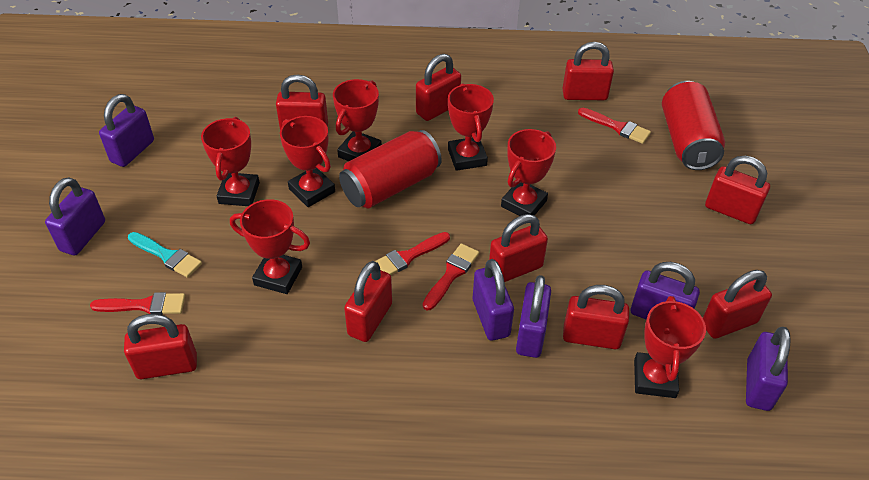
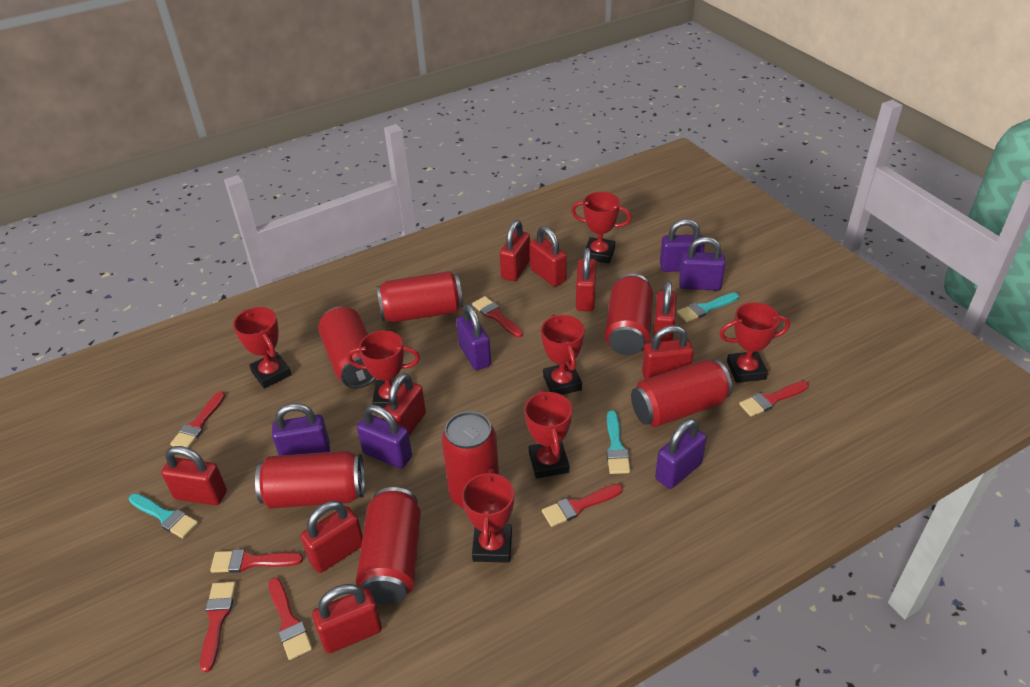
red brush: 4 -> 7
red can: 2 -> 7
turquoise brush: 1 -> 3

